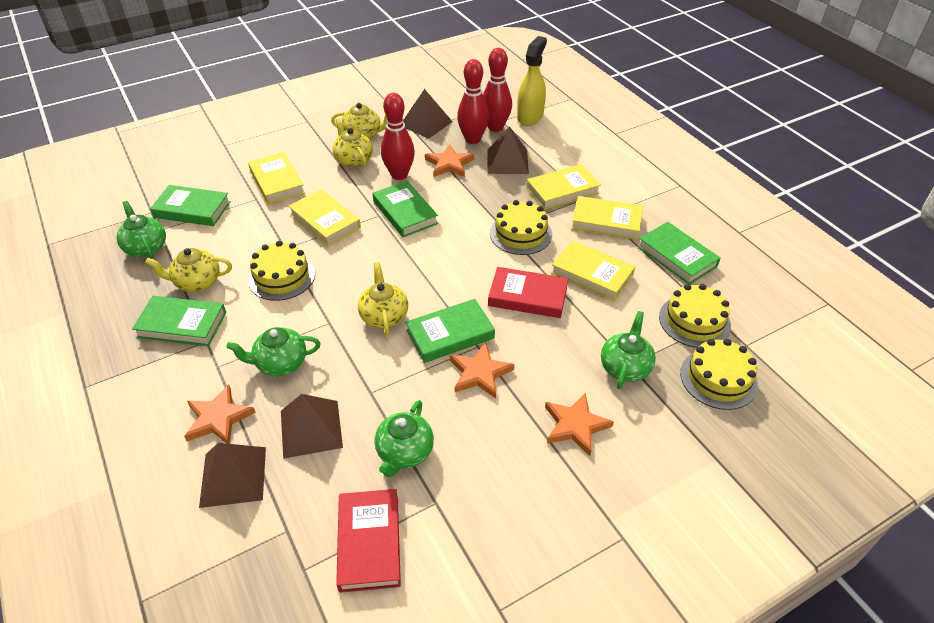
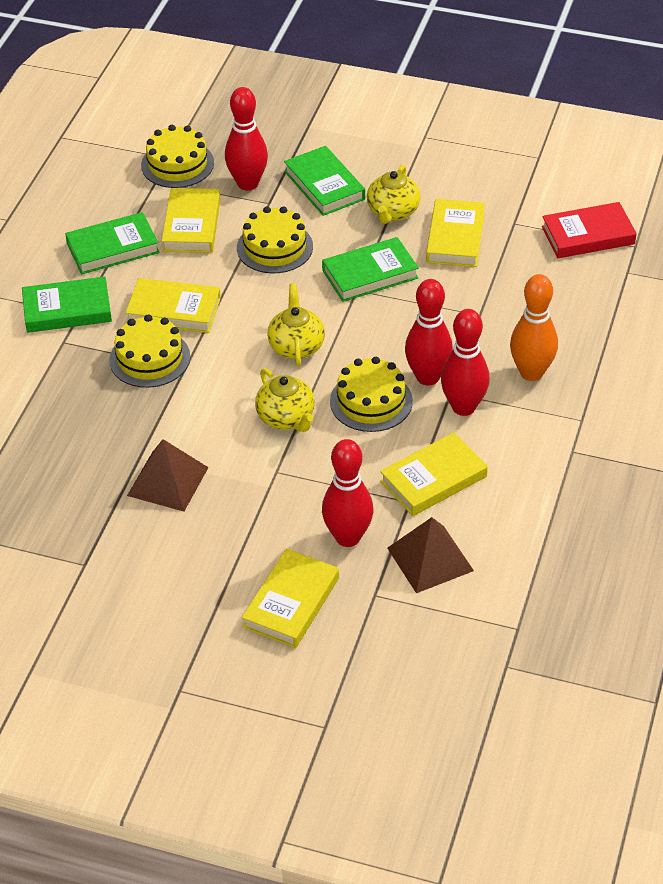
brown pyramid: 4 -> 2
green book: 5 -> 4
green teapot: 4 -> 0
orange bowling pin: 0 -> 1
orange star: 4 -> 0
red book: 2 -> 1
red bowling pin: 3 -> 4
yellow spray bottle: 1 -> 0
yellow teapot: 4 -> 3

